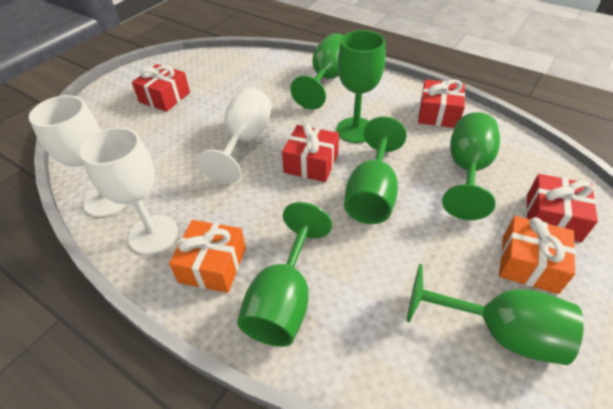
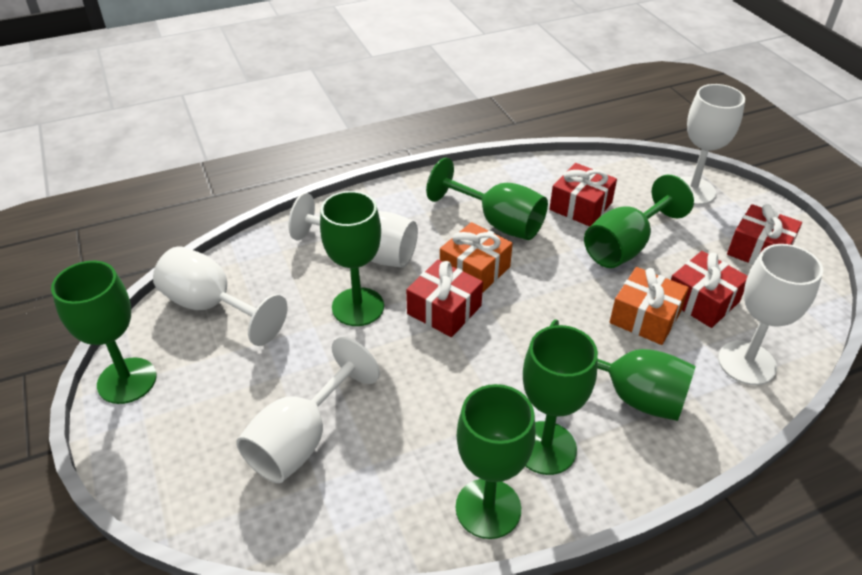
green goblet: 6 -> 7
white goblet: 3 -> 5

